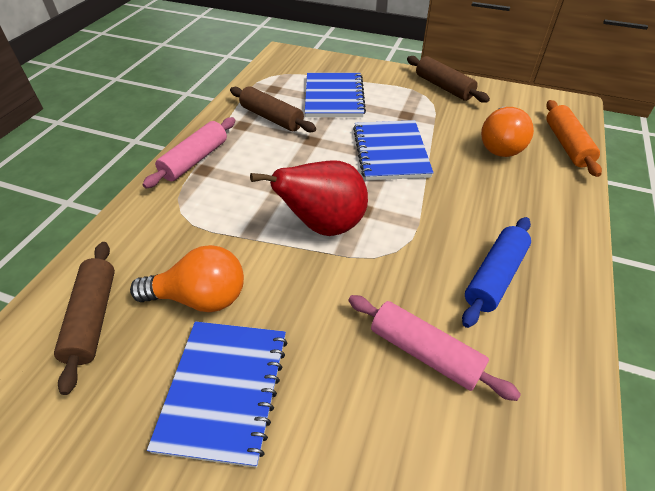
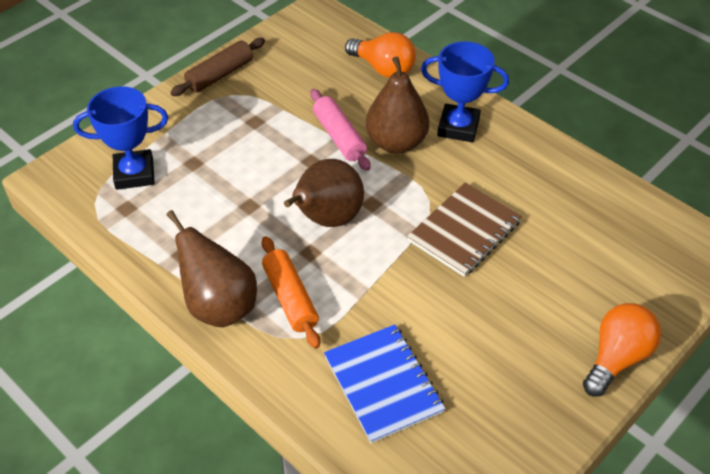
blue notebook: 3 -> 1
blue rolling pin: 1 -> 0
blue trophy: 0 -> 2
brown notebook: 0 -> 1
brown pear: 0 -> 3
brown rolling pin: 3 -> 1
pink rolling pin: 2 -> 1
red pear: 1 -> 0

